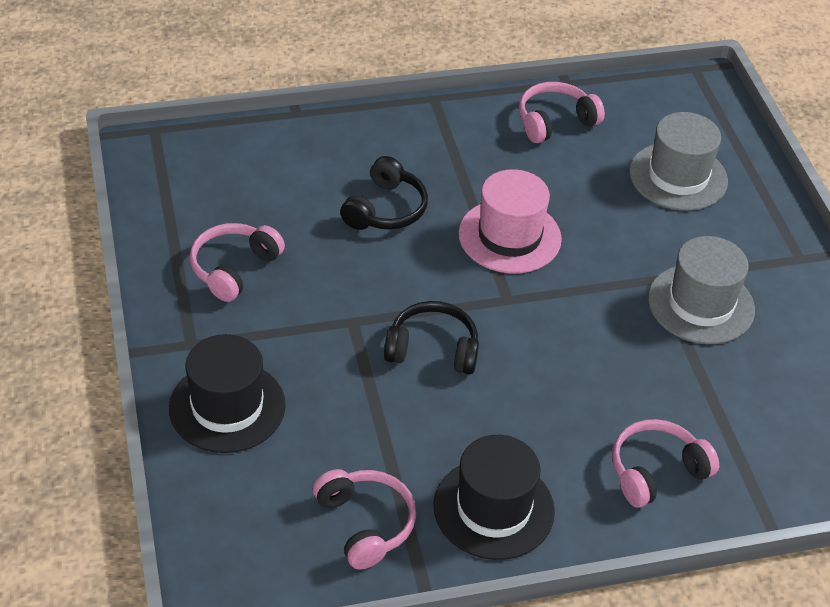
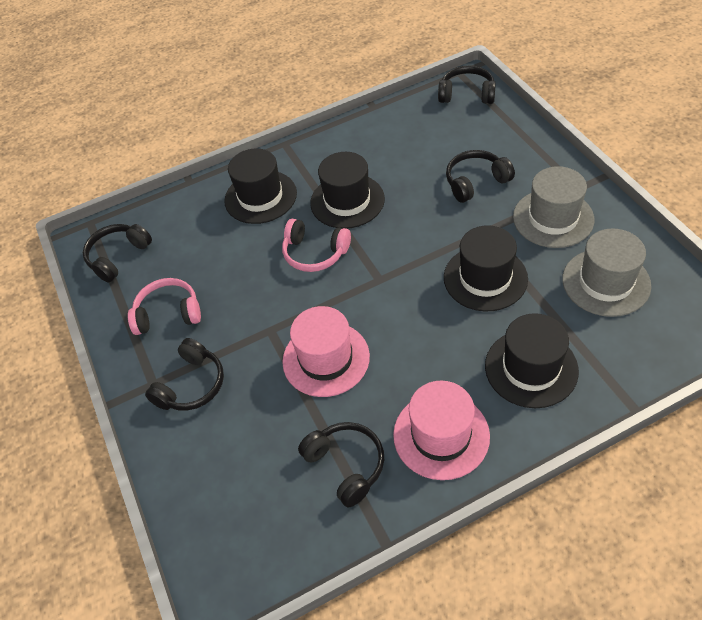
black hat: 2 -> 4
black headphones: 2 -> 5
pink hat: 1 -> 2
pink headphones: 4 -> 2

